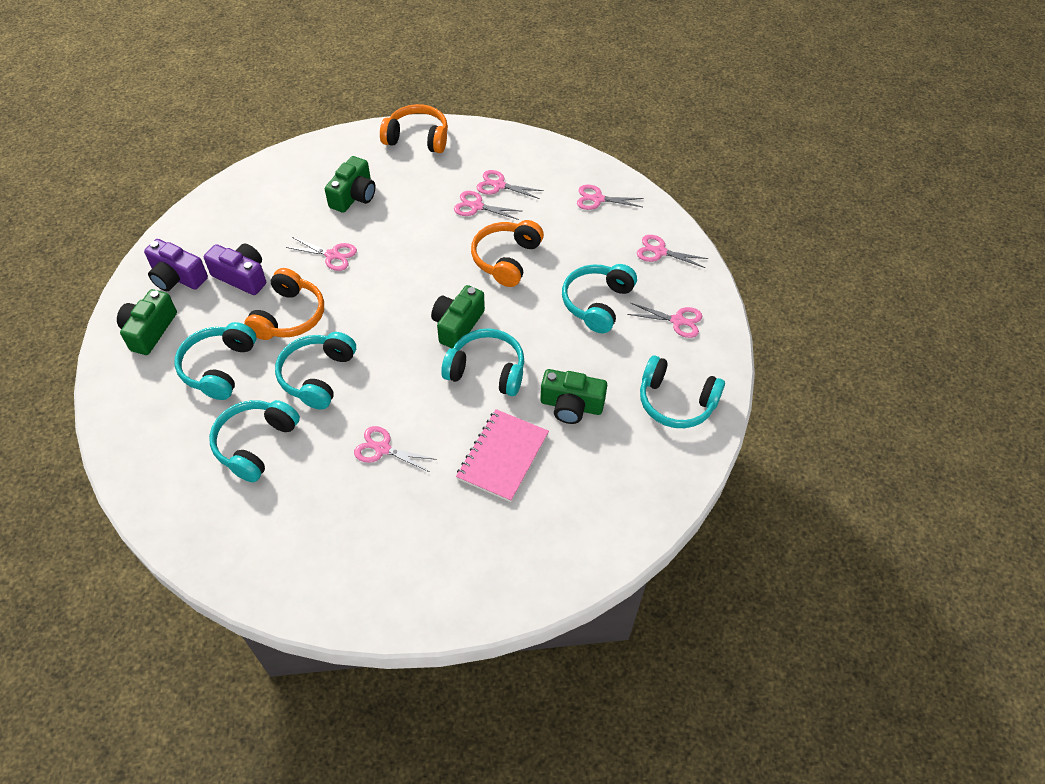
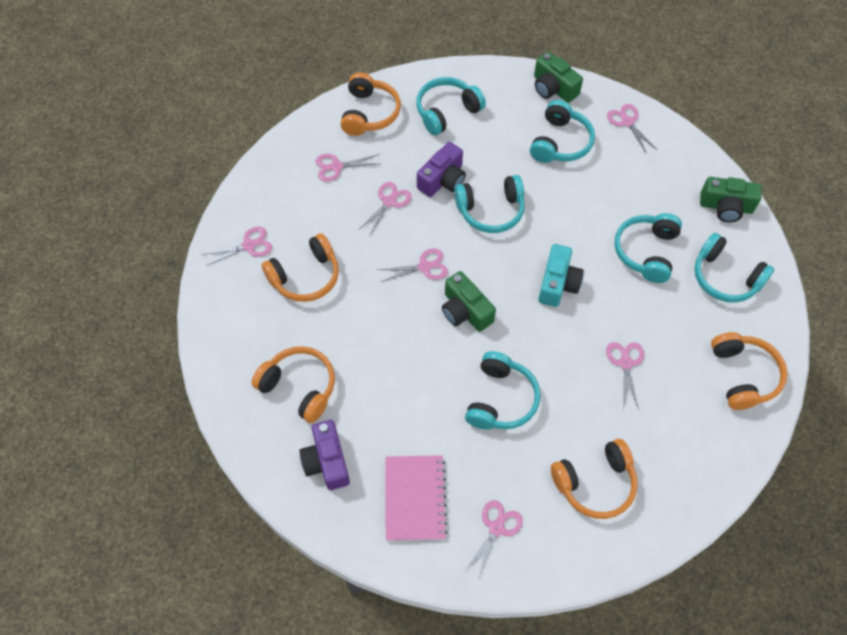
green camera: 4 -> 3
orange headphones: 3 -> 5
turquoise camera: 0 -> 1

